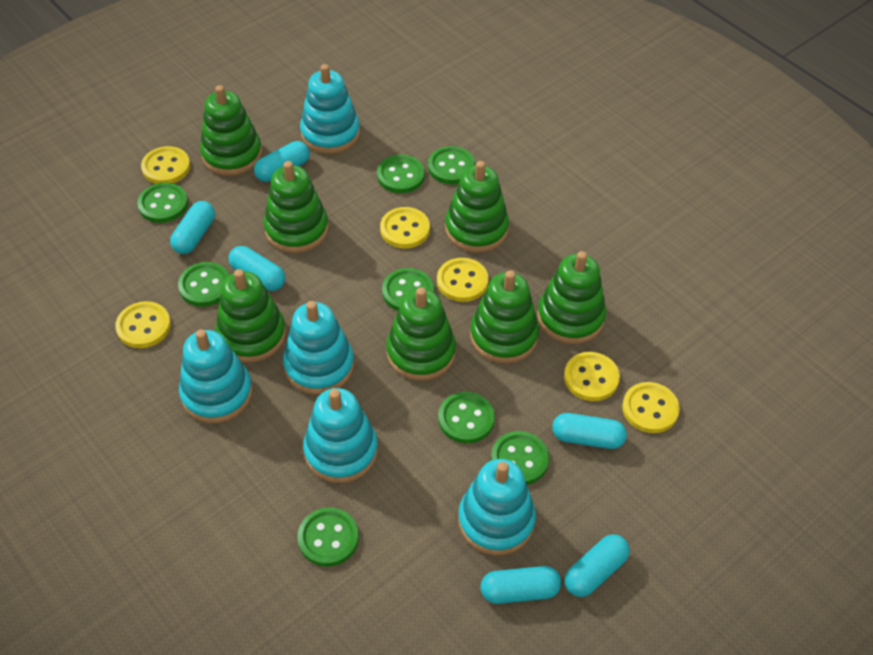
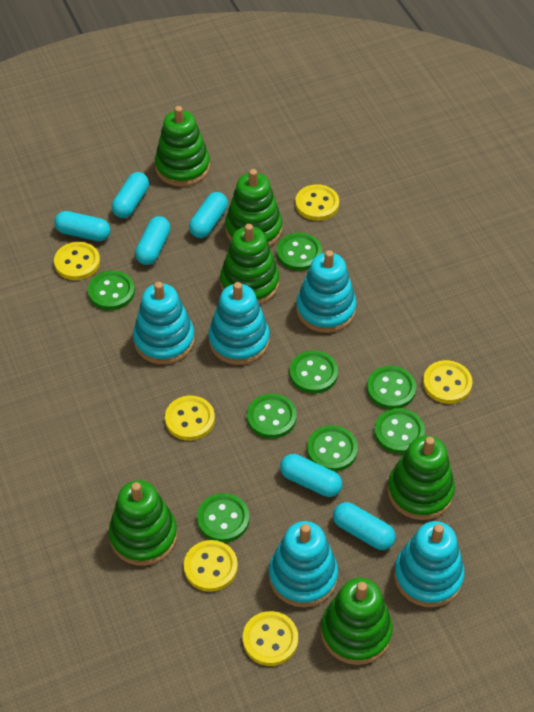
green stacking toy: 7 -> 6

